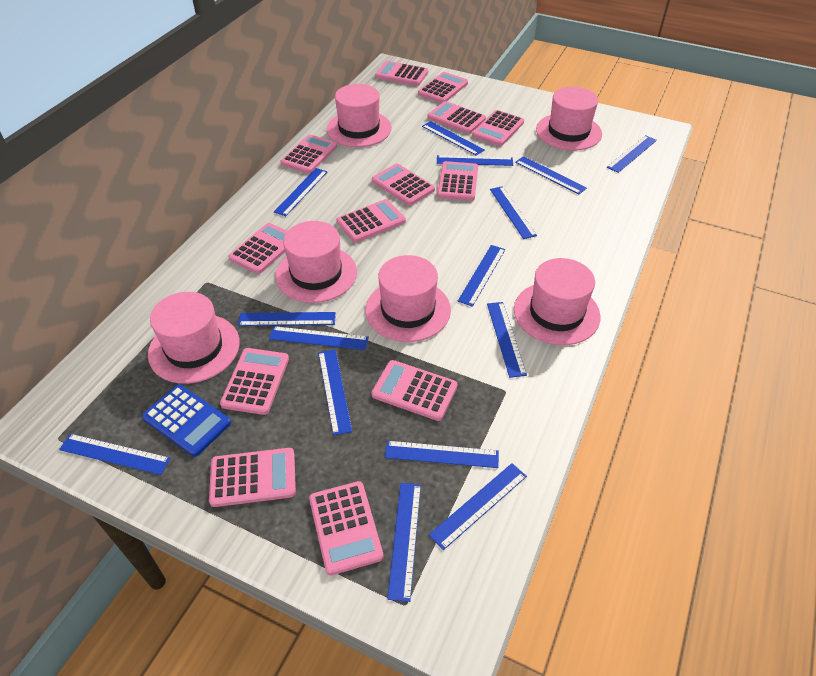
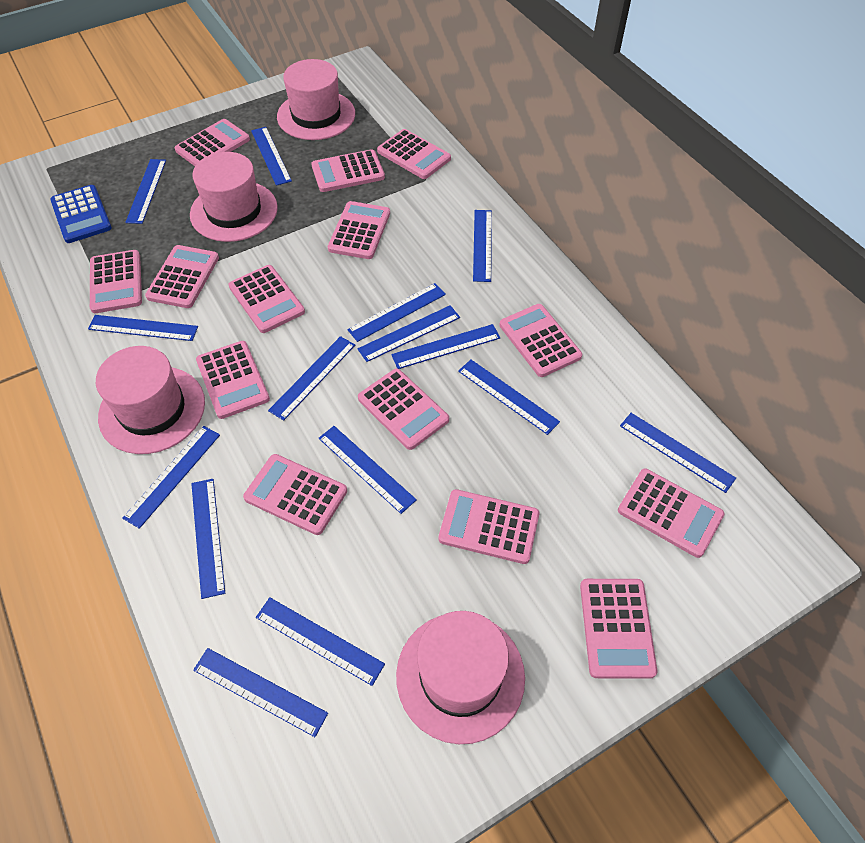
pink calculator: 13 -> 14
pink hat: 6 -> 4

